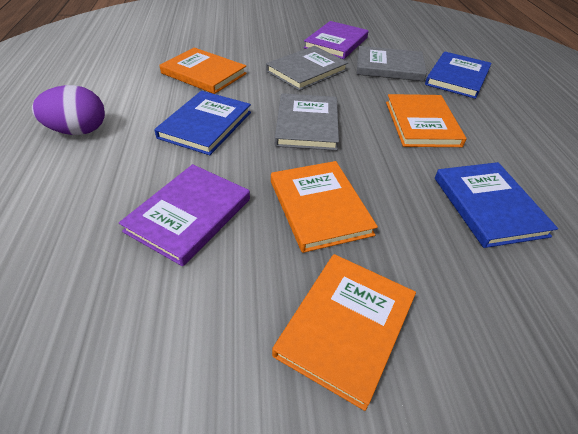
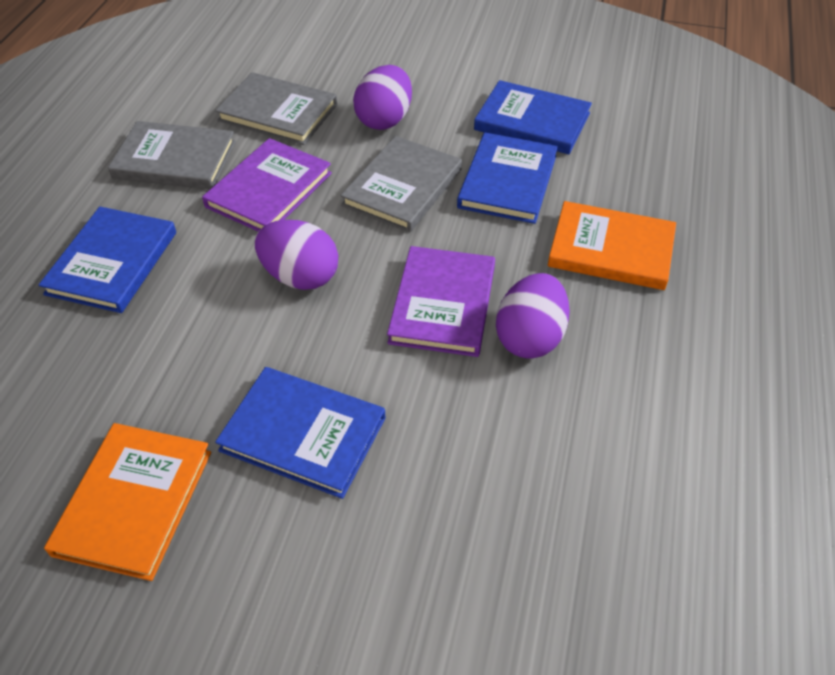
blue book: 3 -> 4
orange book: 4 -> 2
purple egg: 1 -> 3

